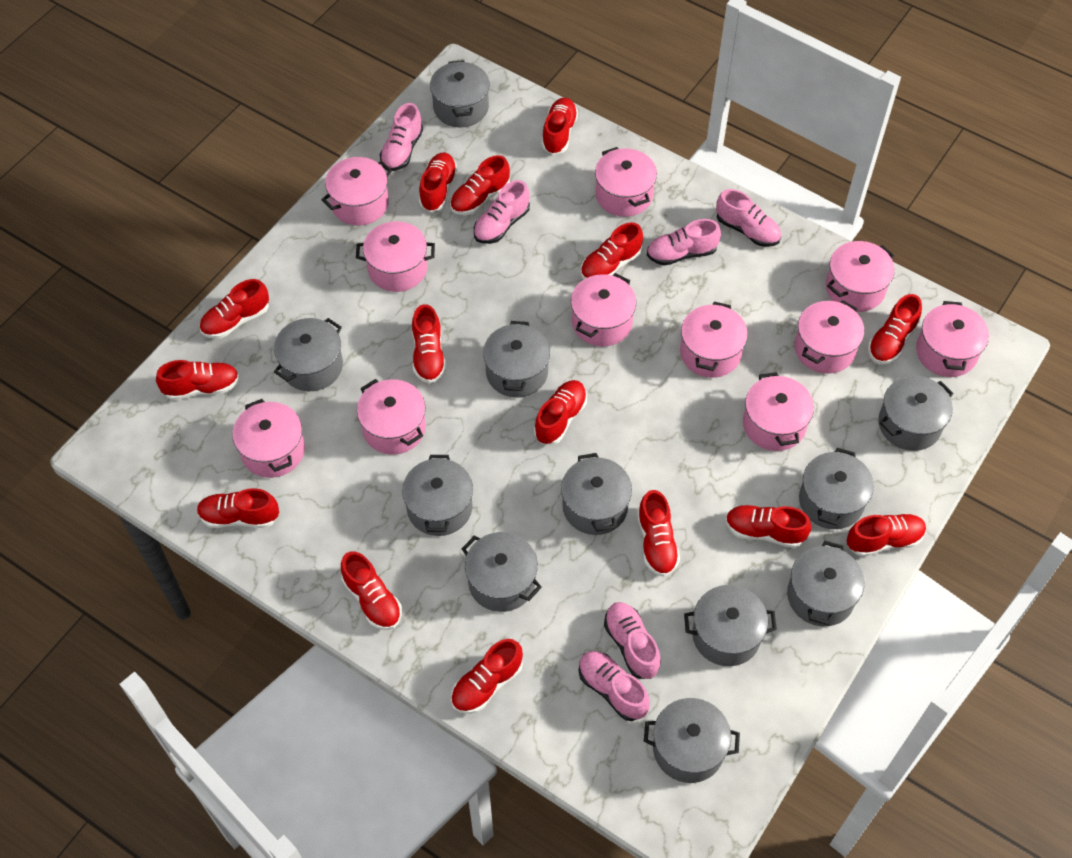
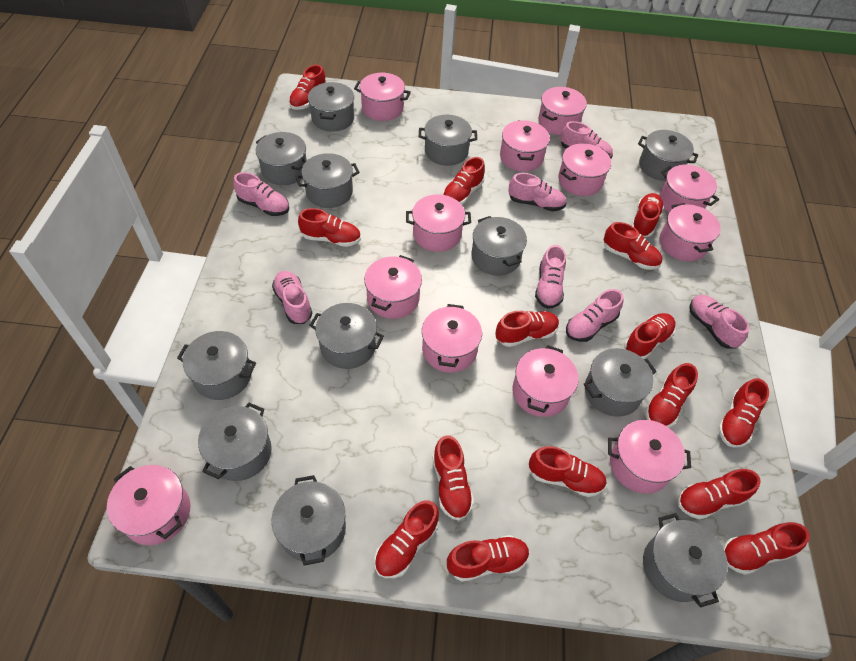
grey pot: 11 -> 12
pink pot: 11 -> 12
pink shoe: 6 -> 7

